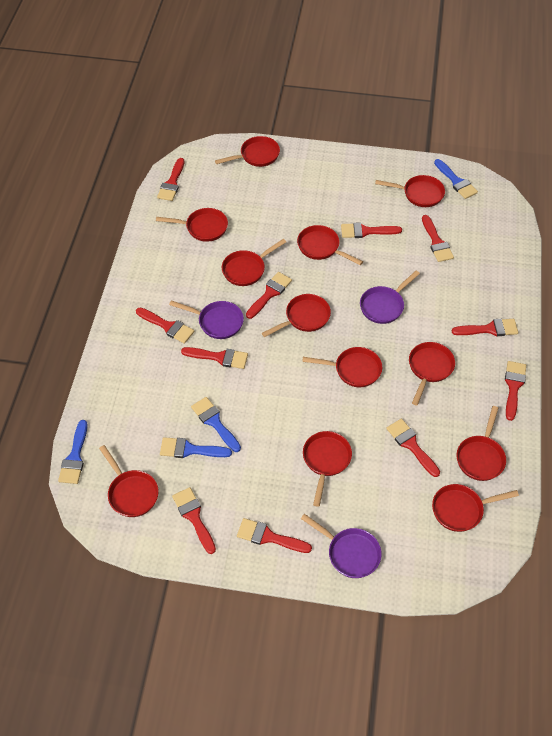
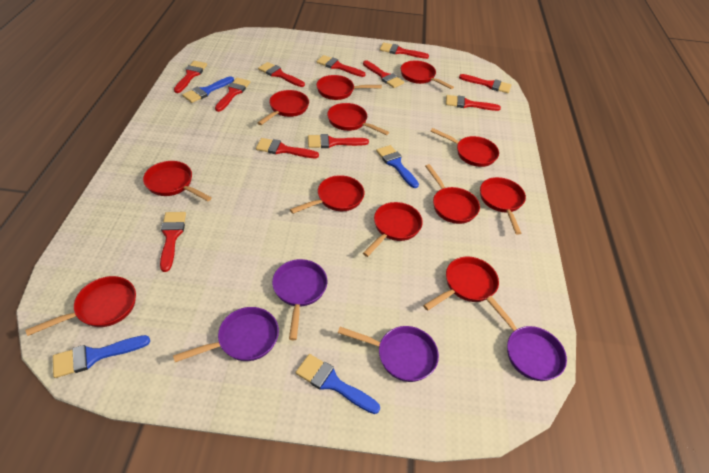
purple pan: 3 -> 4

